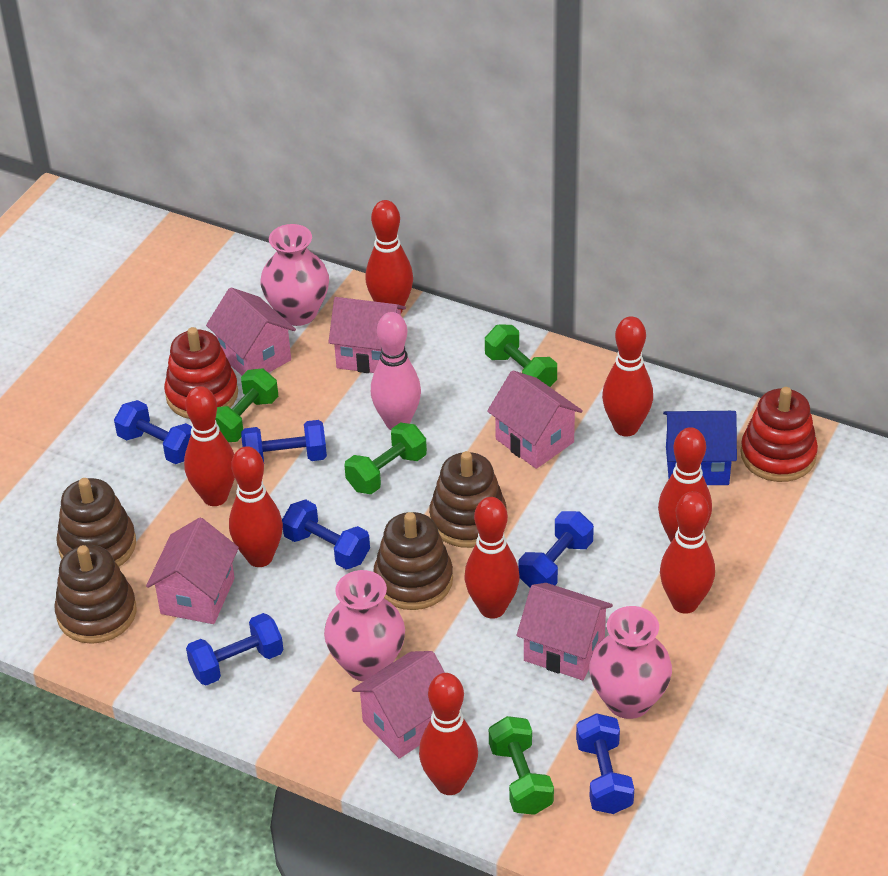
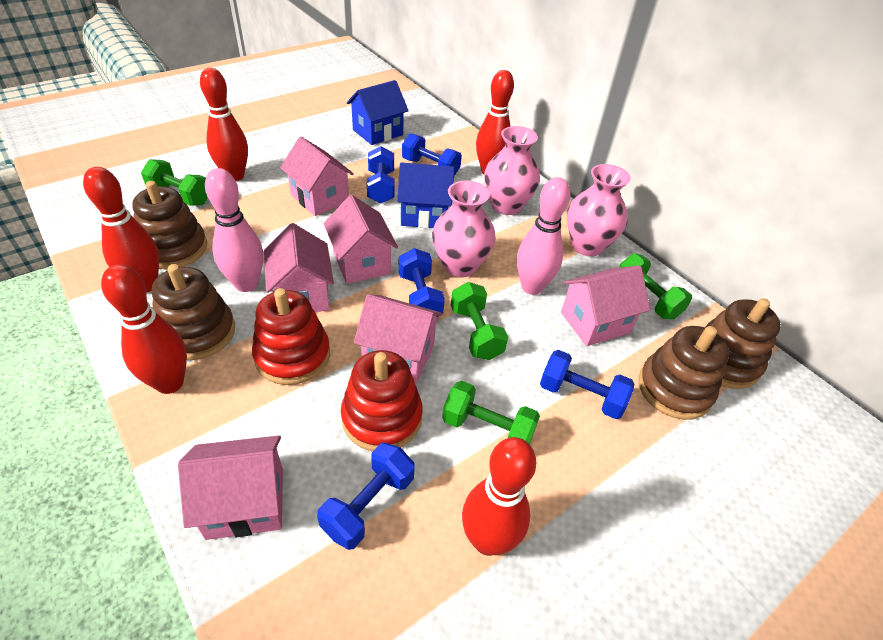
blue dumbbell: 6 -> 5
blue house: 1 -> 2
pink bowling pin: 1 -> 2
red bowling pin: 8 -> 5

